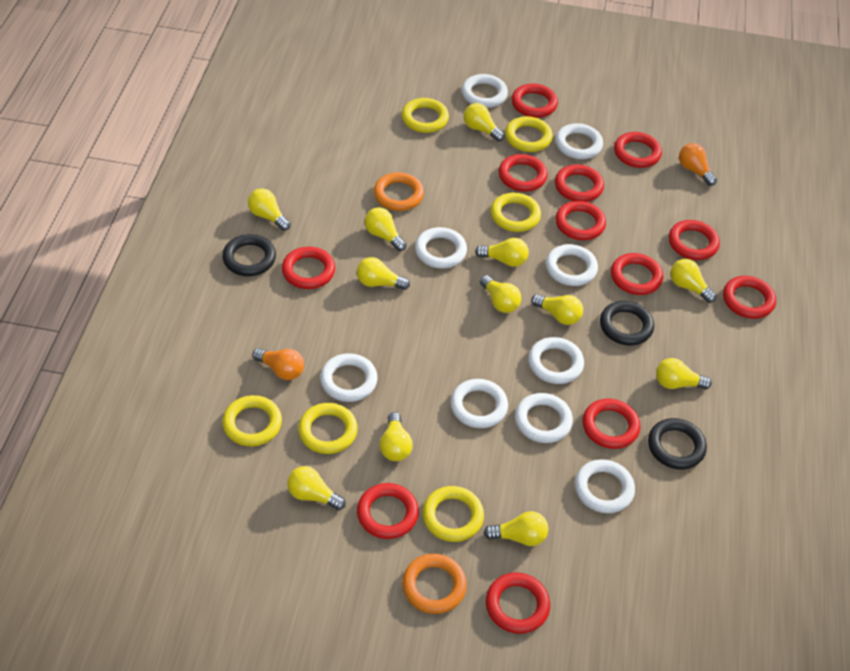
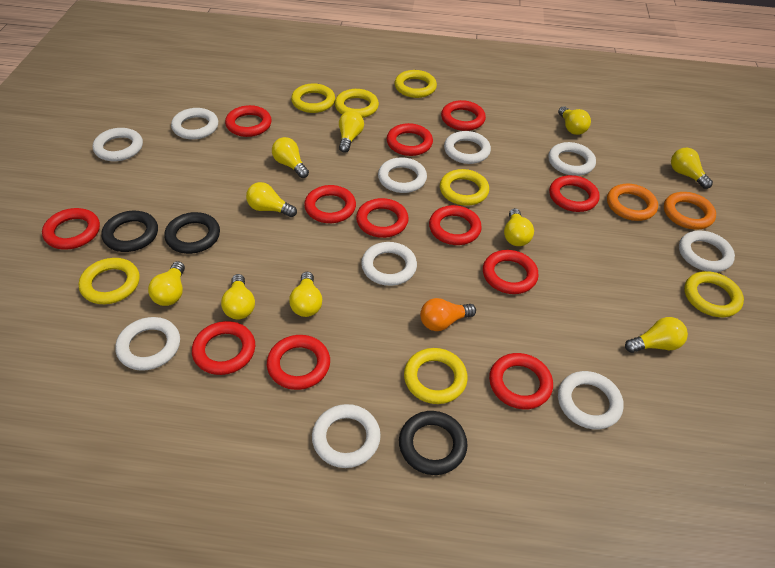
orange light bulb: 2 -> 1
white ring: 9 -> 10
yellow light bulb: 12 -> 10
yellow ring: 6 -> 7

